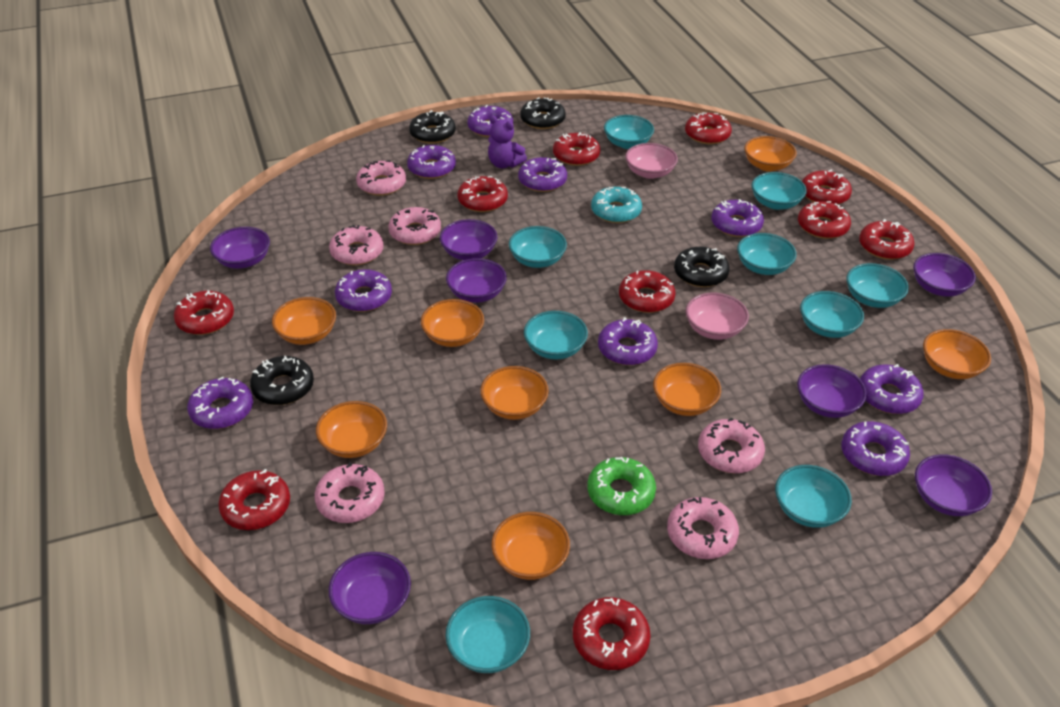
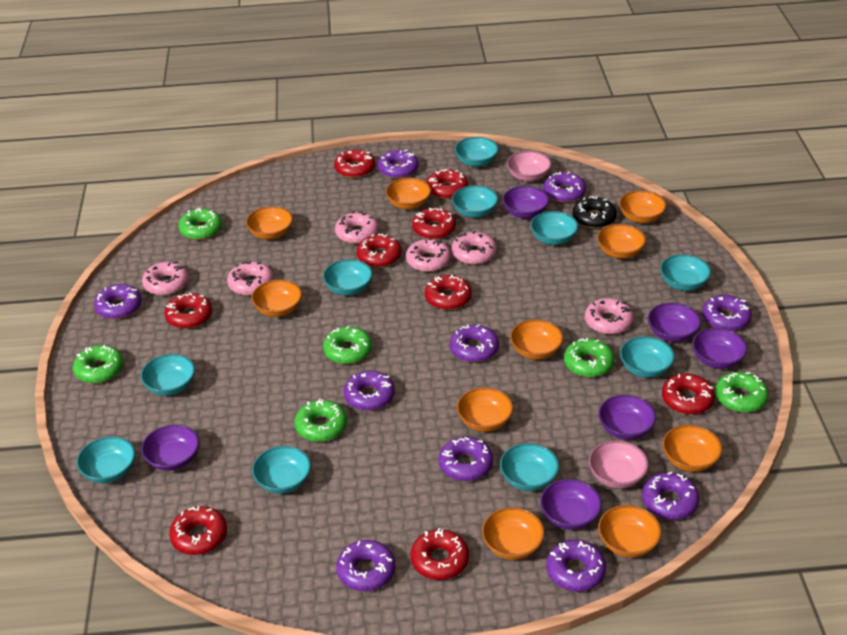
black donut: 4 -> 1
green donut: 1 -> 6
orange bowl: 8 -> 10
purple bowl: 7 -> 6
purple donut: 9 -> 10
purple teddy bear: 1 -> 0
red donut: 10 -> 9
turquoise bowl: 9 -> 10
turquoise donut: 1 -> 0

